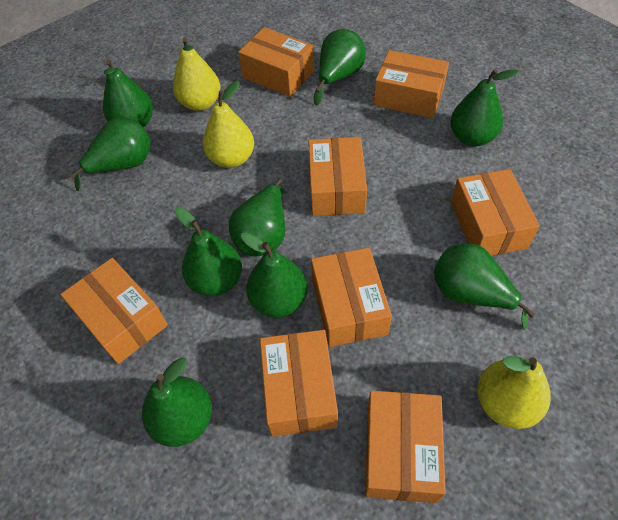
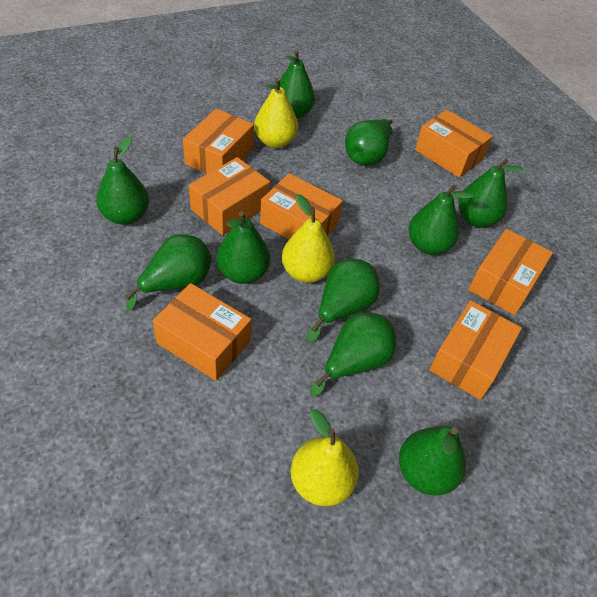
green pear: 9 -> 10
orange box: 8 -> 7

